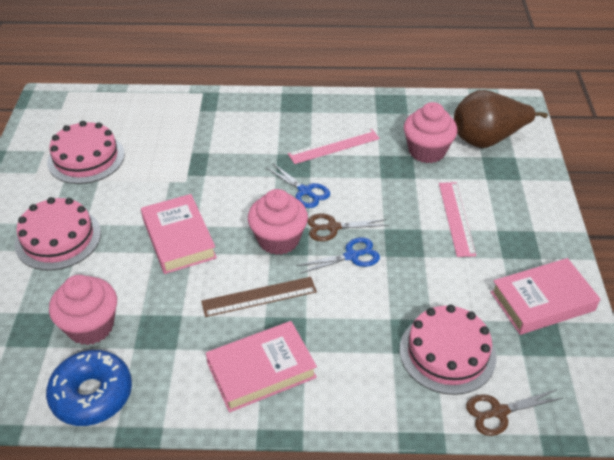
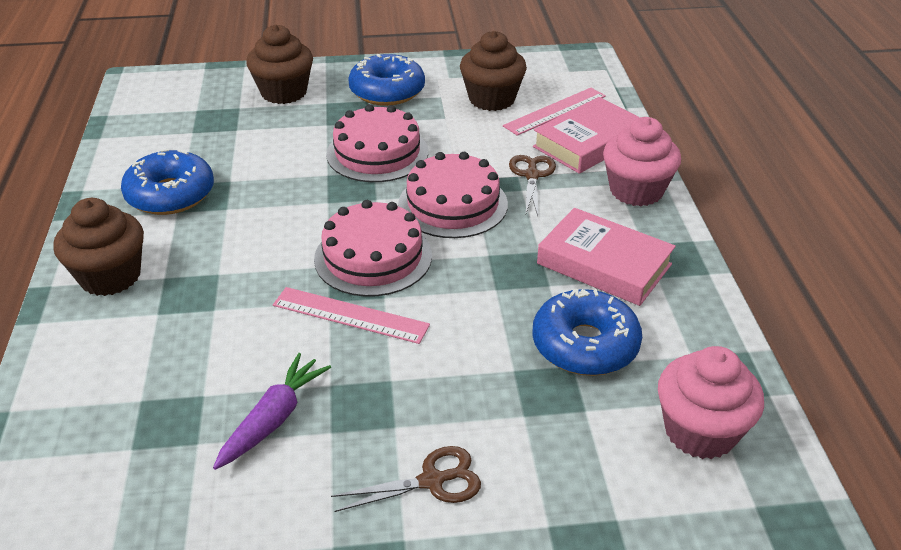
blue donut: 1 -> 3
blue scissors: 2 -> 0
brown cupcake: 0 -> 3
brown pear: 1 -> 0
brown ruler: 1 -> 0
pink book: 3 -> 2
pink cupcake: 3 -> 2
purple carrot: 0 -> 1

